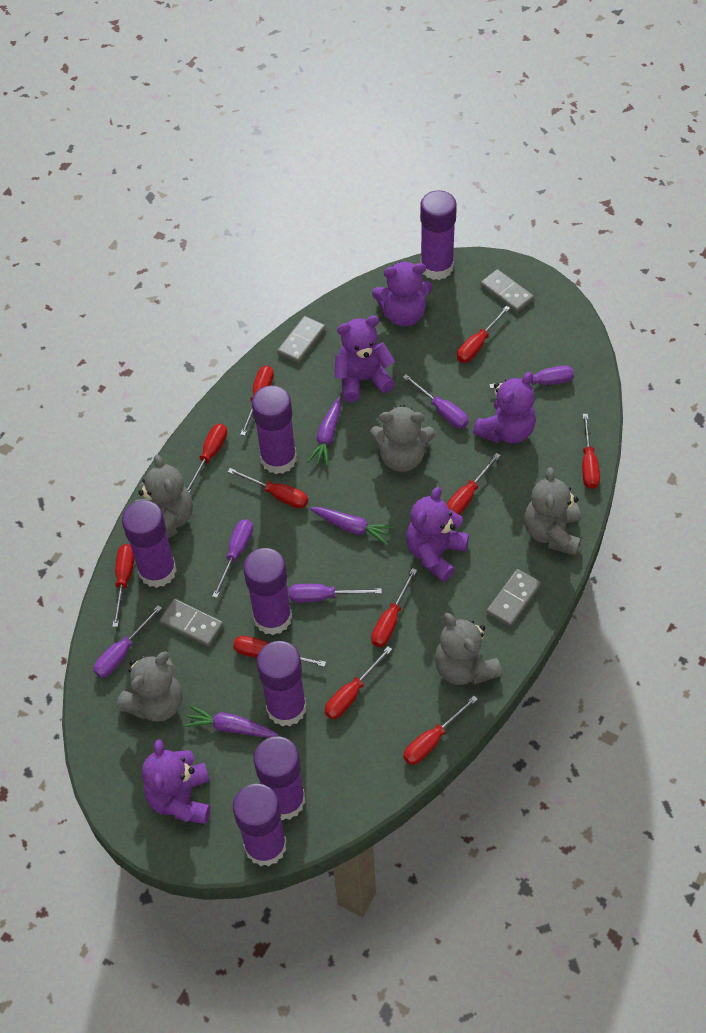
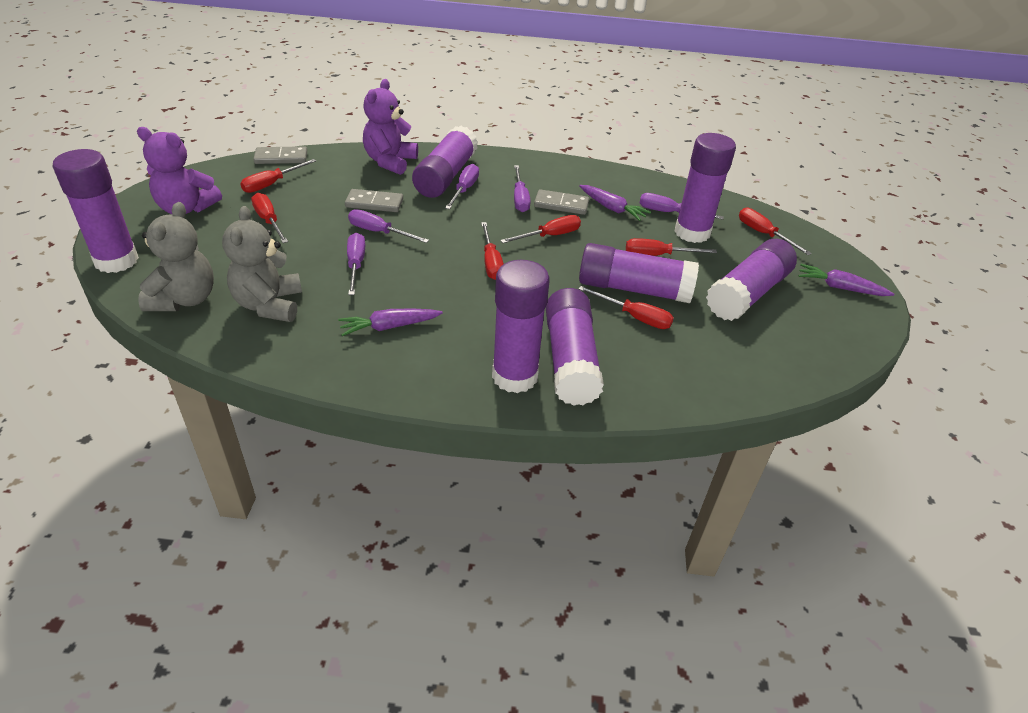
grey domino: 4 -> 3
grey teddy bear: 5 -> 2
purple teddy bear: 5 -> 2
red screwdriver: 11 -> 7

